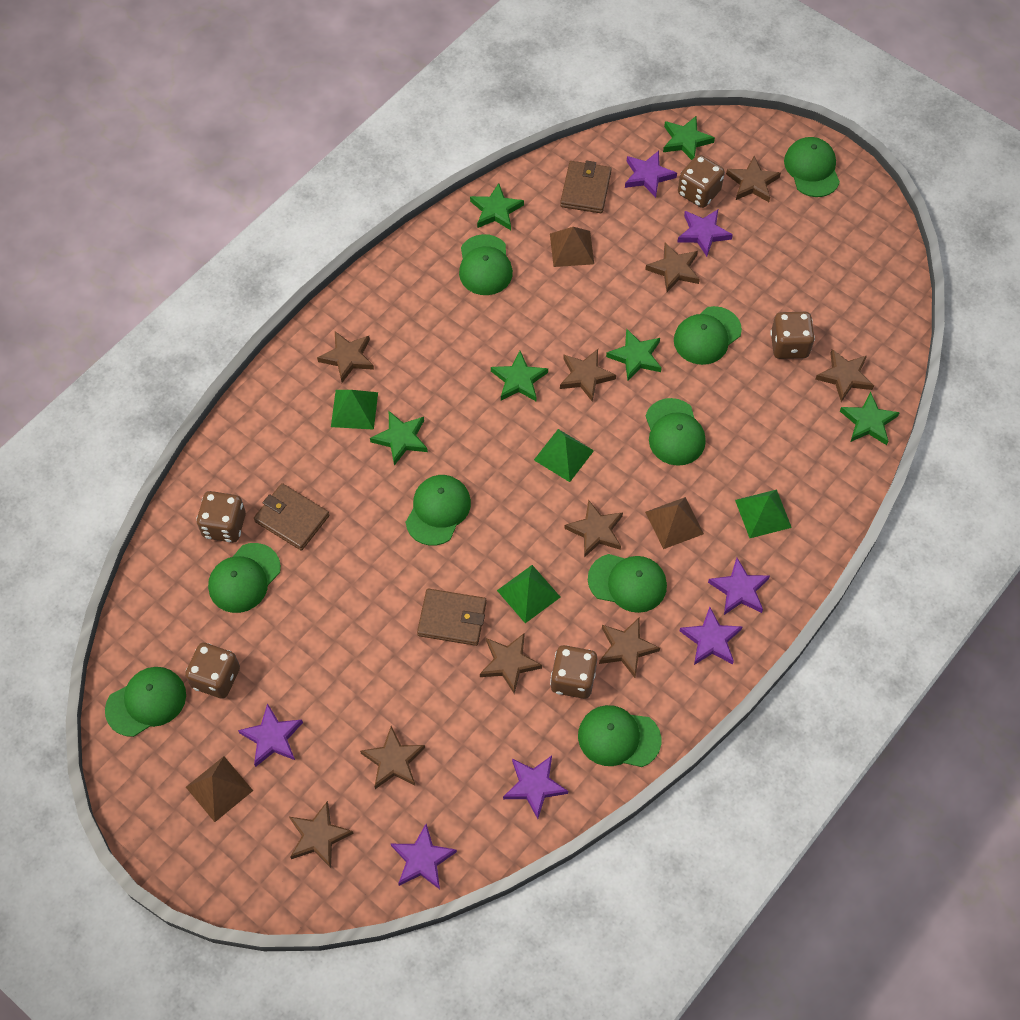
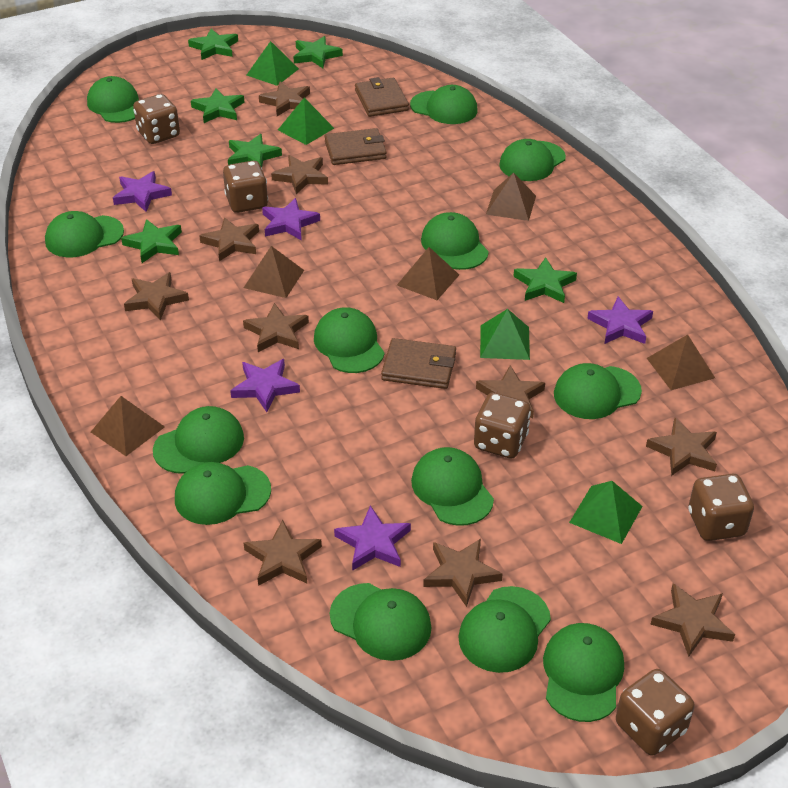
brown pyramid: 3 -> 5
green cap: 9 -> 13
purple star: 7 -> 5

